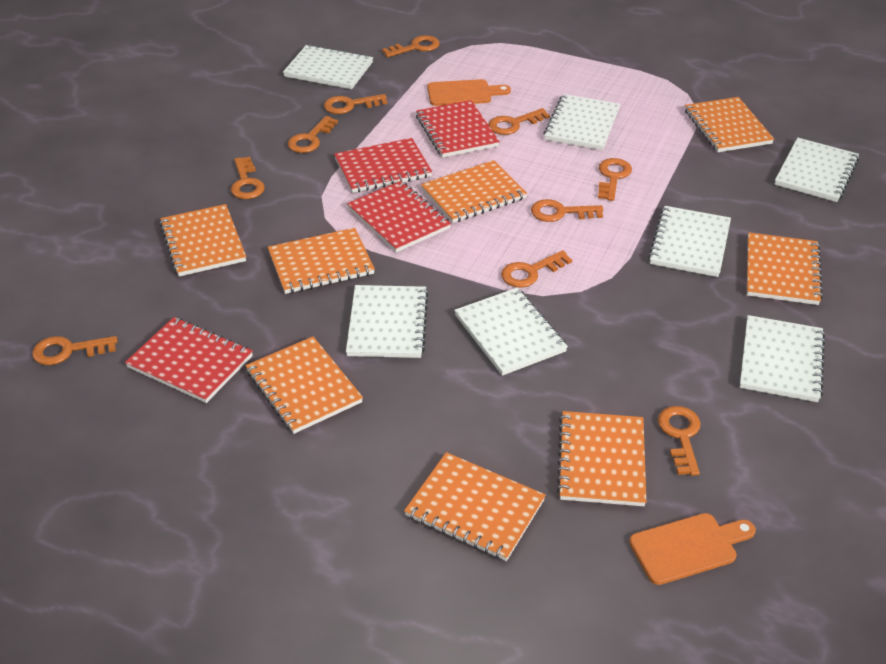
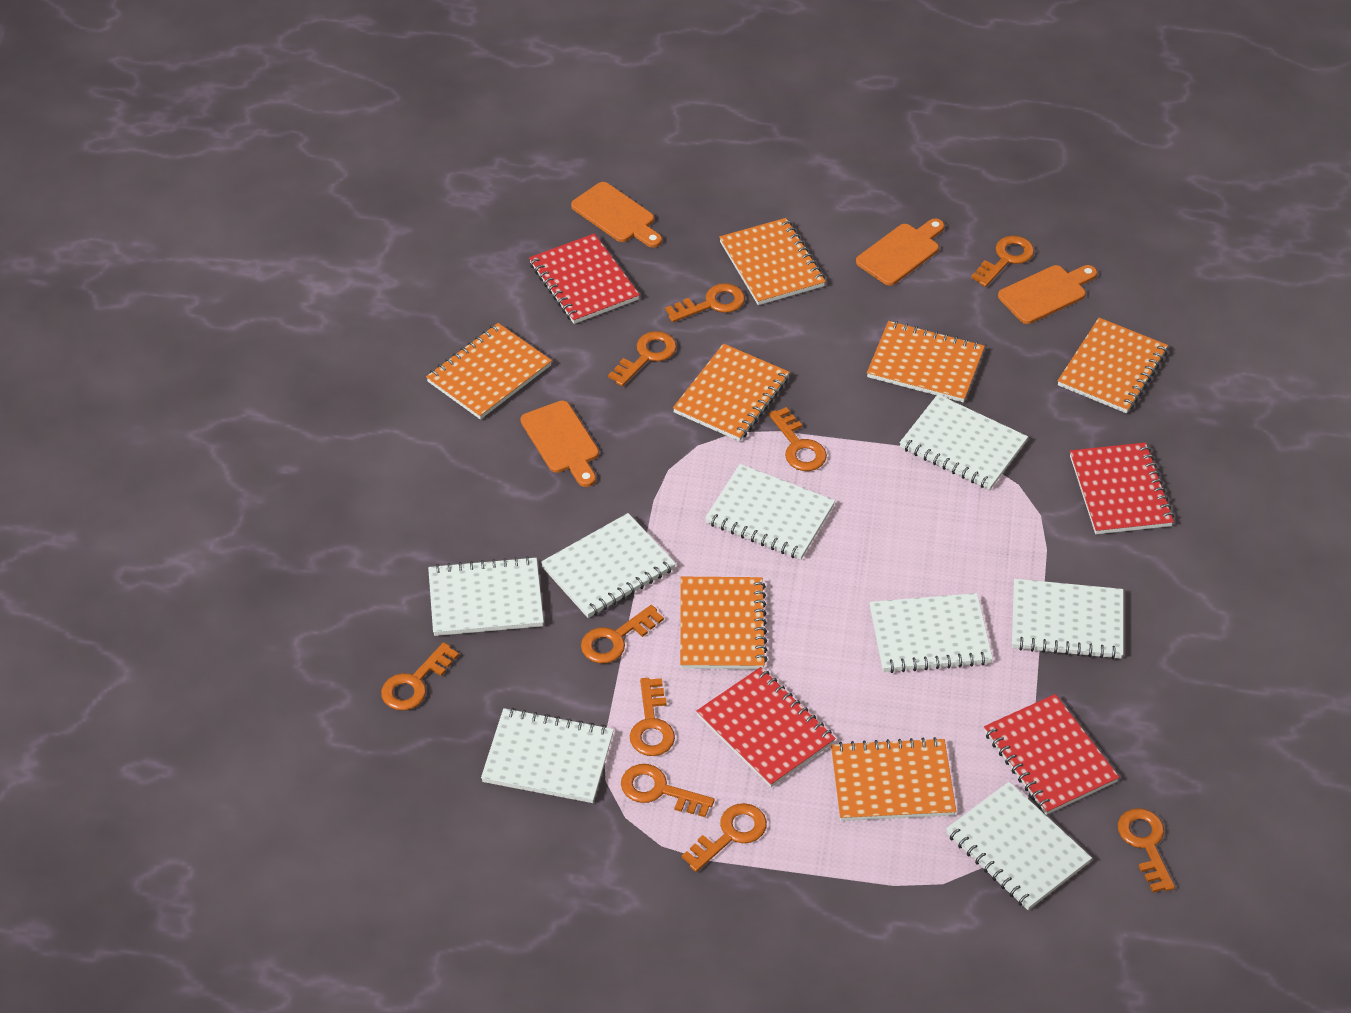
orange cutting board: 2 -> 4
orange notebook: 8 -> 7
white notebook: 7 -> 8

